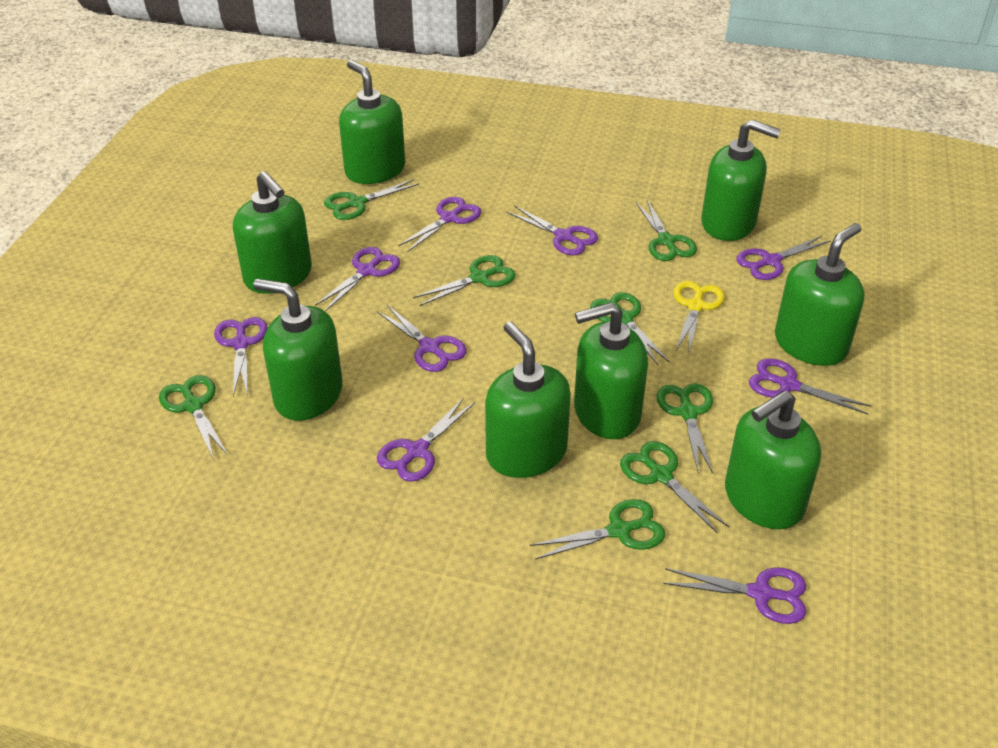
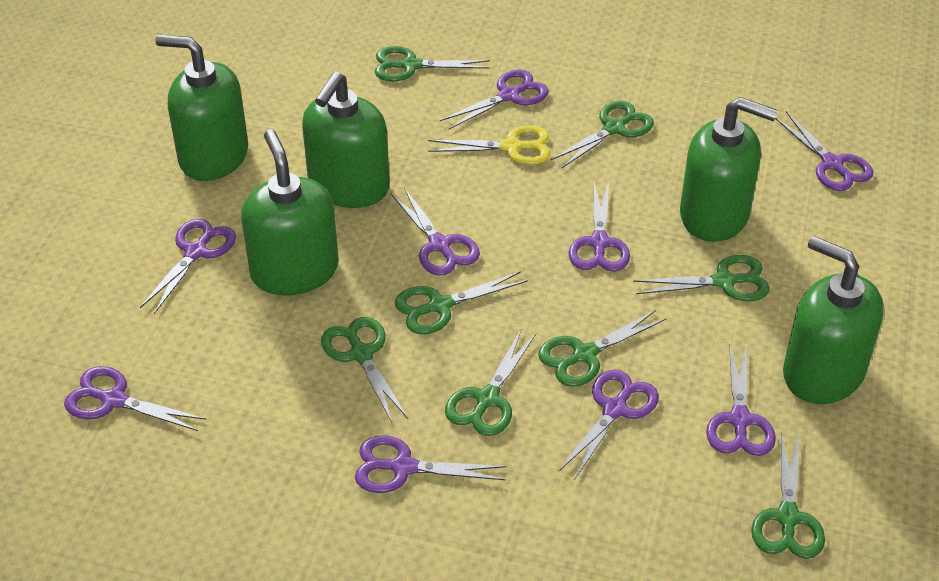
green soap dispenser: 8 -> 5

